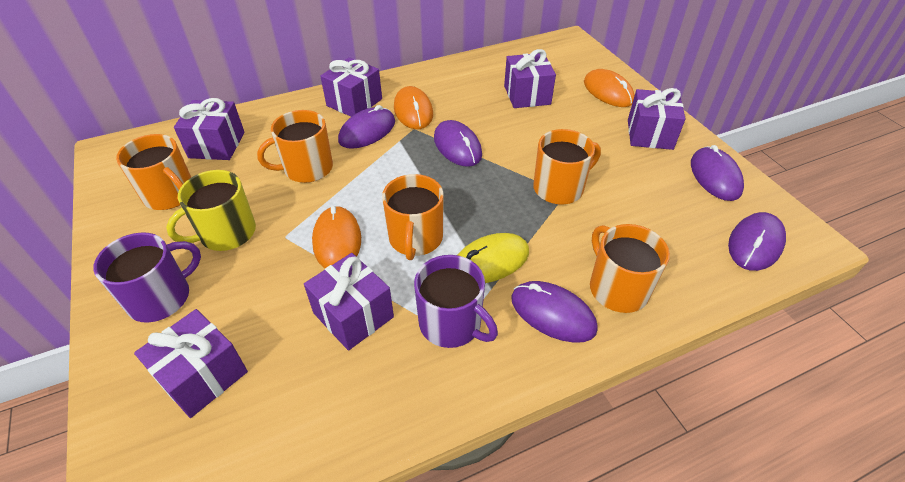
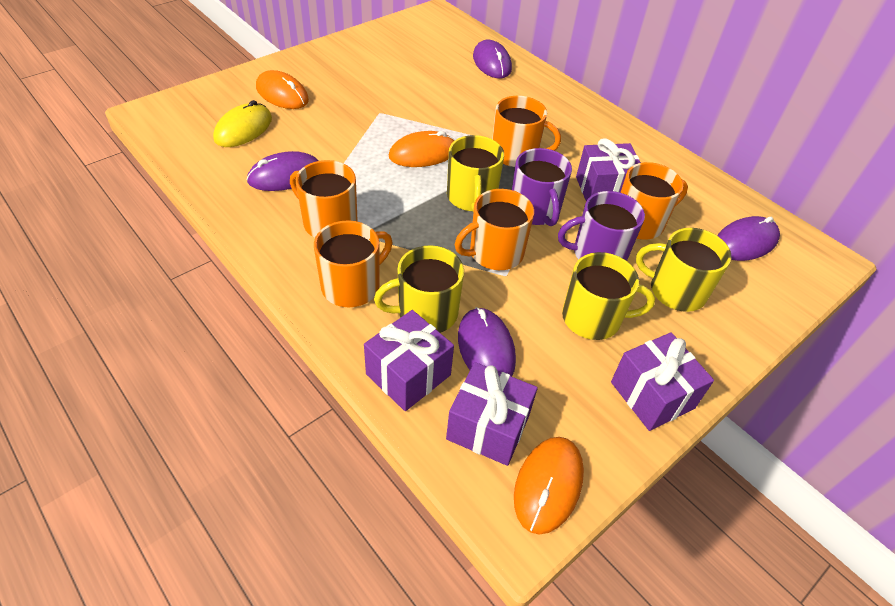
purple gift: 6 -> 4
purple mouse: 5 -> 4
yellow mug: 1 -> 4

